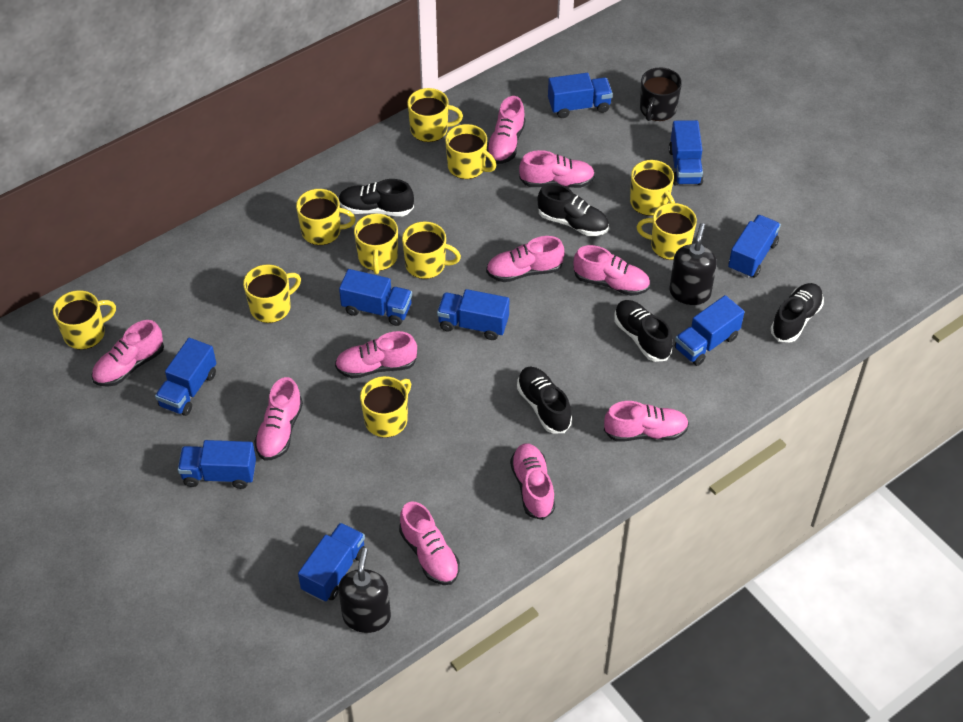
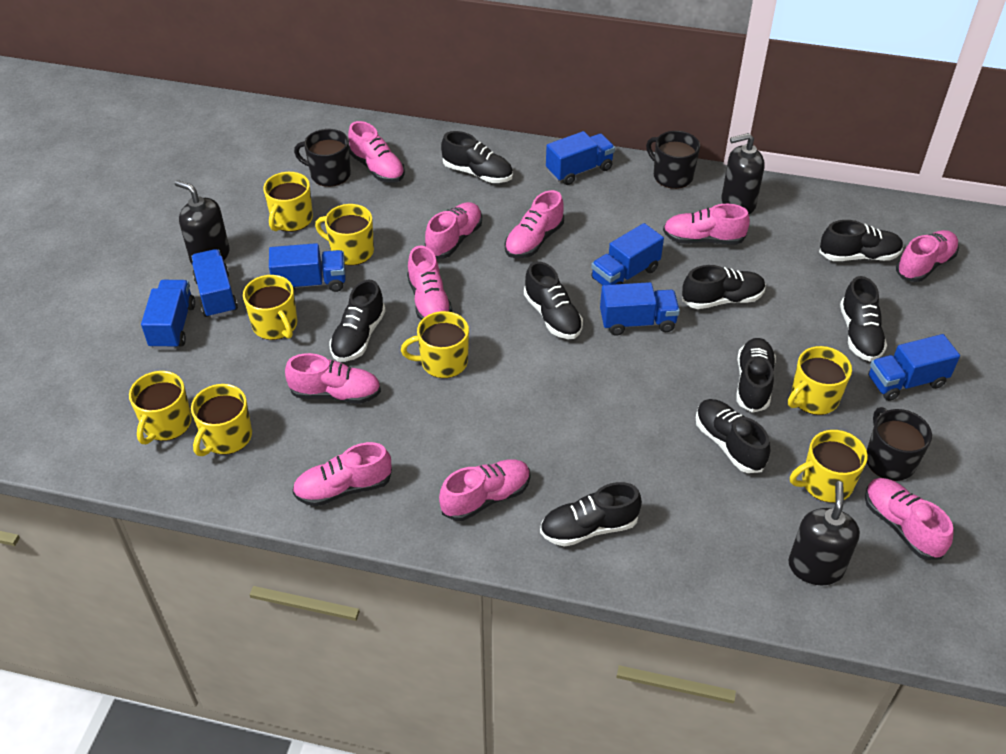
black mug: 1 -> 3
black shoe: 5 -> 9
black soap dispenser: 2 -> 3
blue truck: 9 -> 7
yellow mug: 10 -> 8

